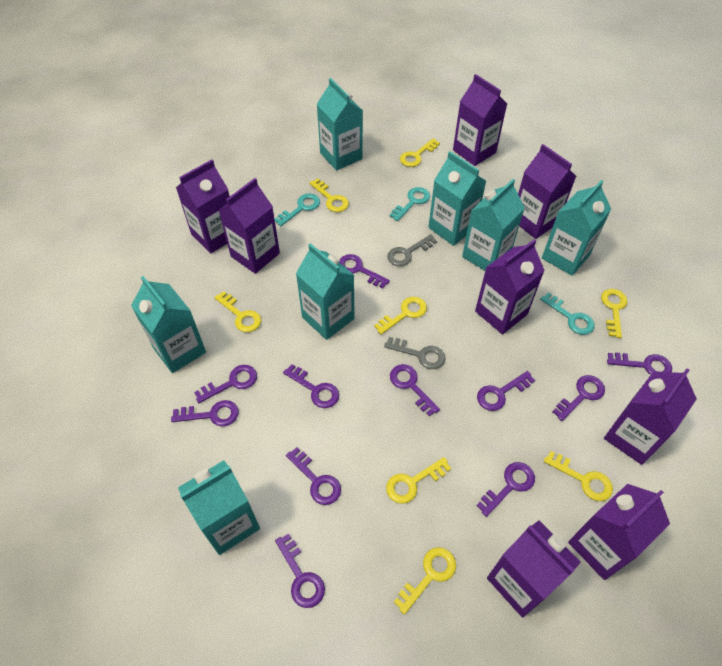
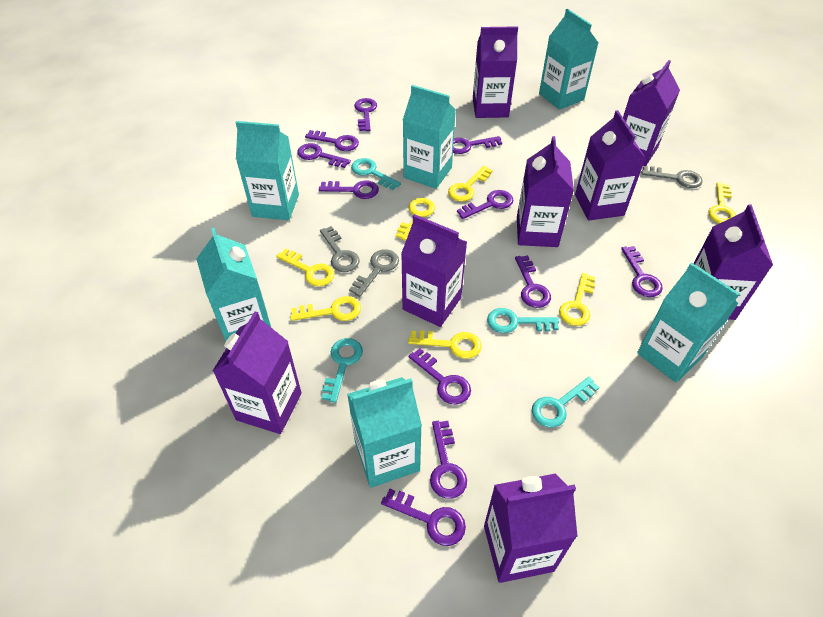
grey key: 2 -> 3
turquoise carton: 7 -> 6
turquoise key: 3 -> 4
yellow key: 8 -> 7

